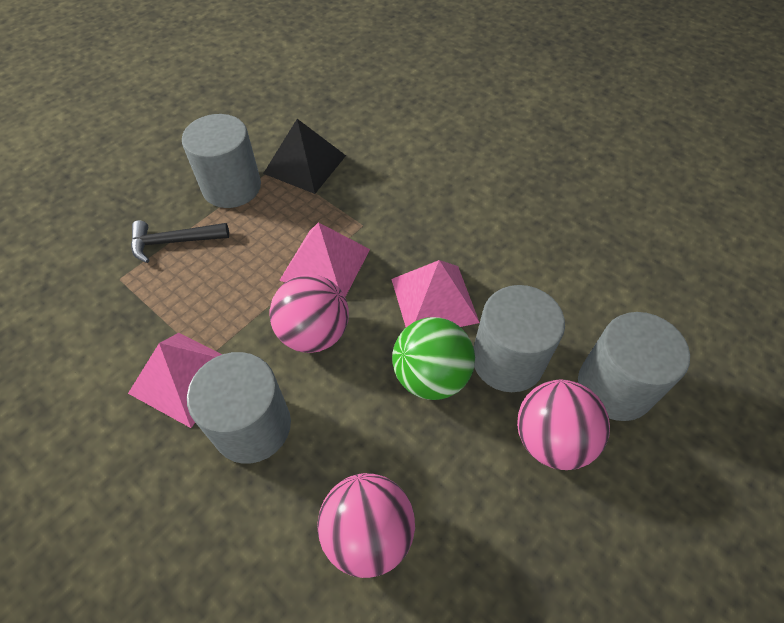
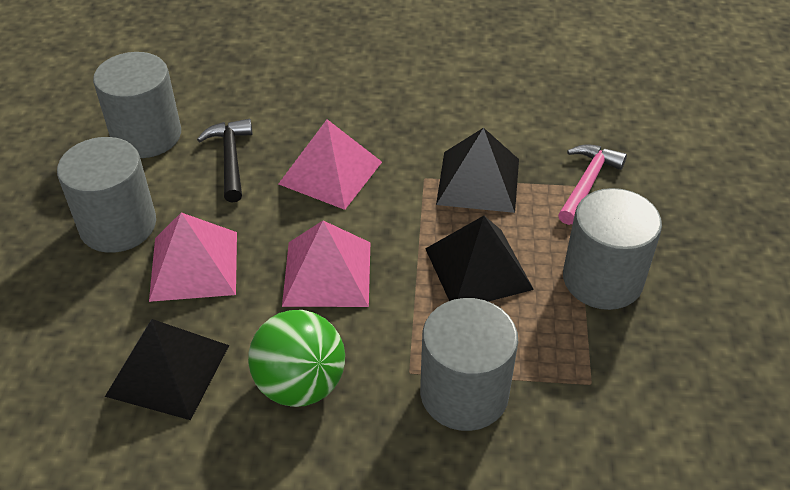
black pyramid: 1 -> 3
pink ball: 3 -> 0
pink hammer: 0 -> 1

